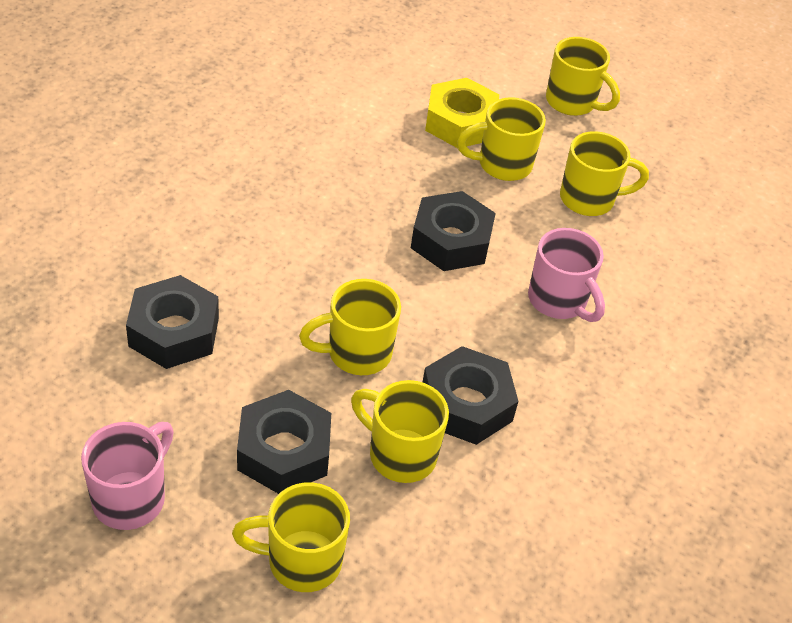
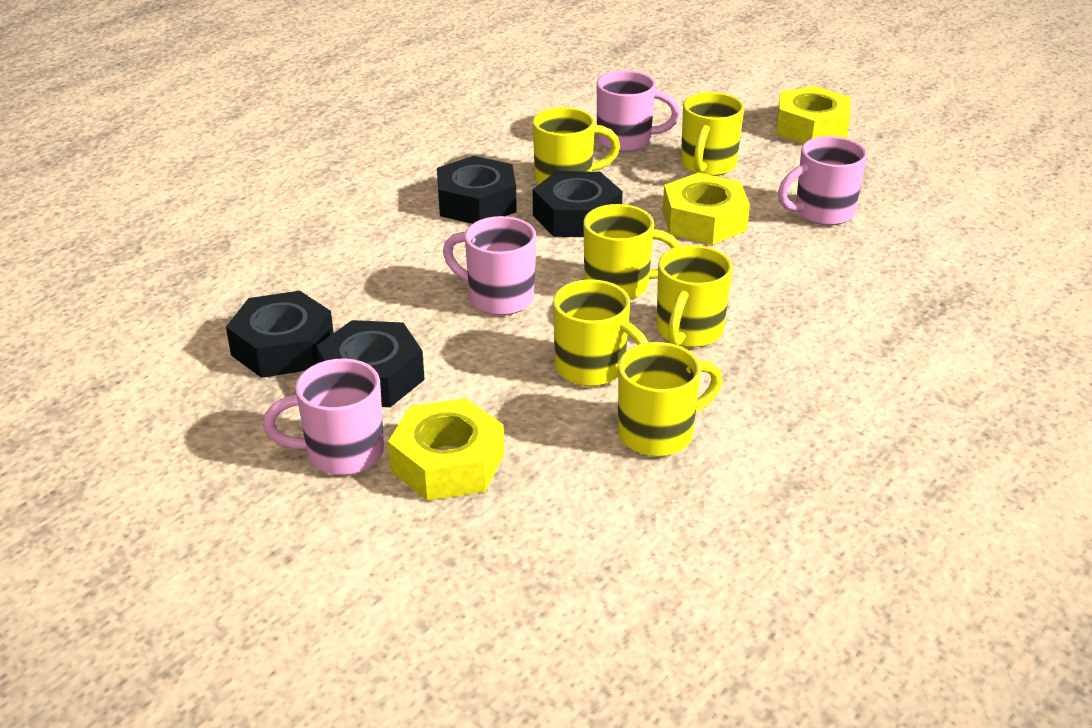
pink mug: 2 -> 4
yellow nut: 1 -> 3

